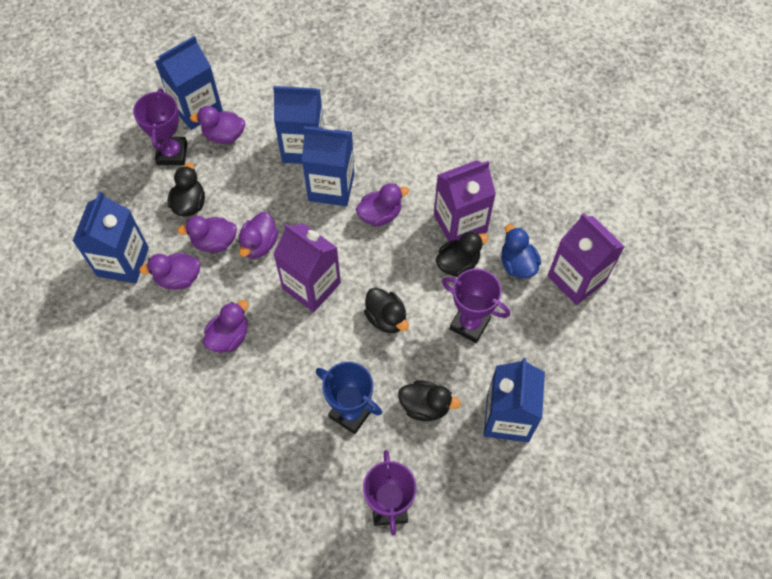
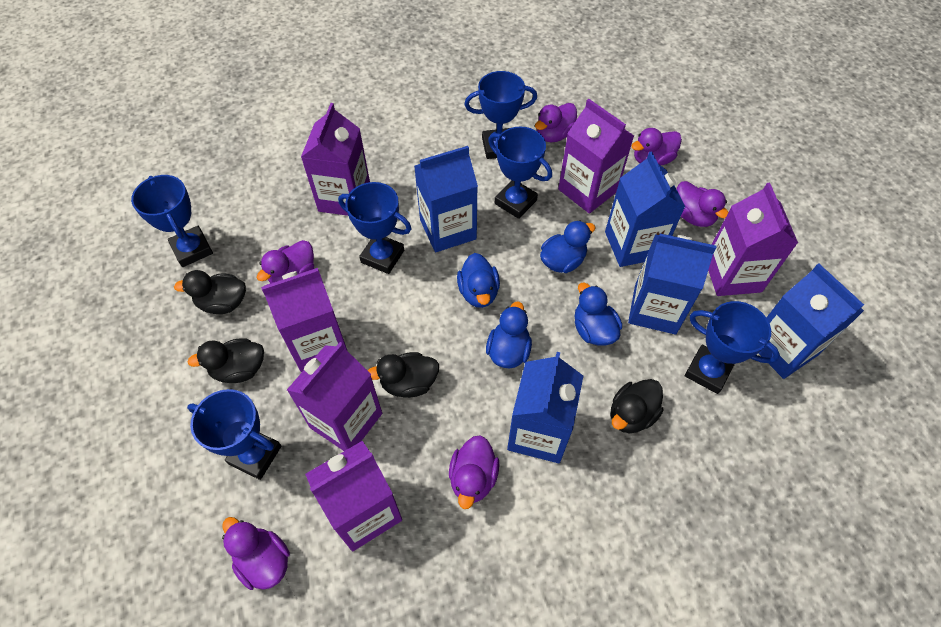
blue duck: 1 -> 4
blue trophy: 1 -> 6
purple carton: 3 -> 6
purple trophy: 3 -> 0

